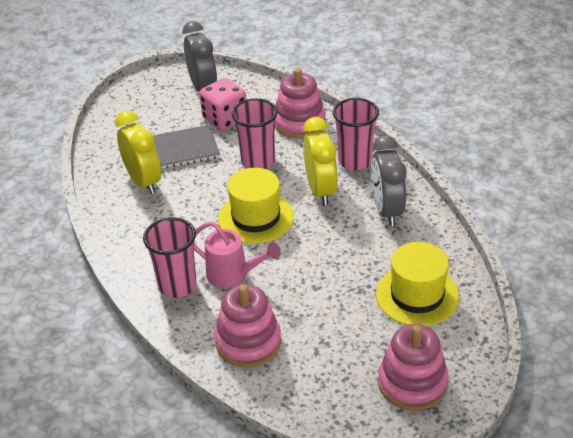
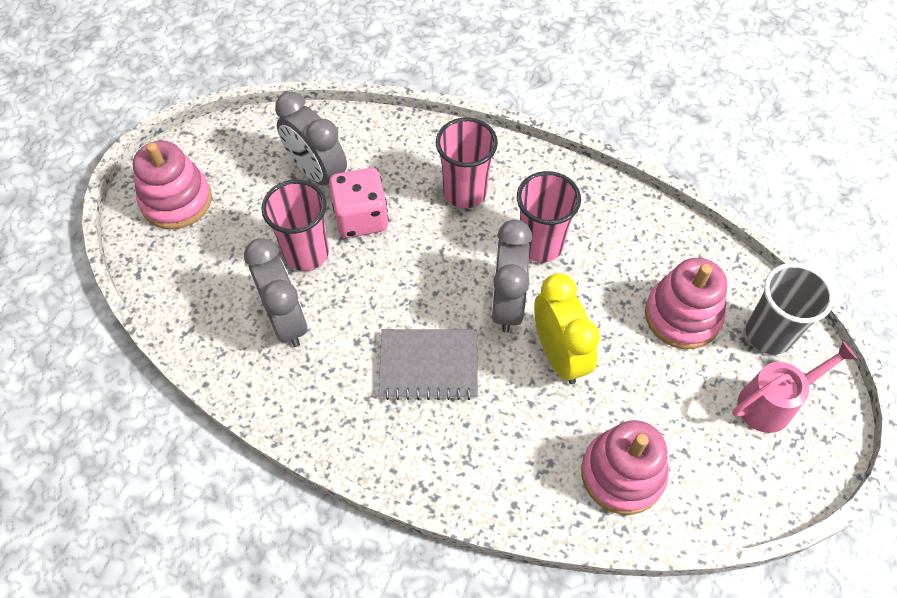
grey clock: 2 -> 3
grey cup: 0 -> 1
yellow clock: 2 -> 1
yellow hat: 2 -> 0

